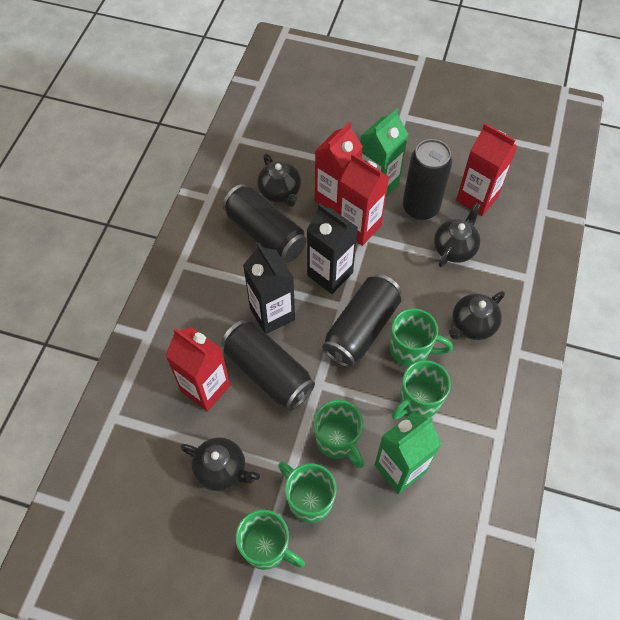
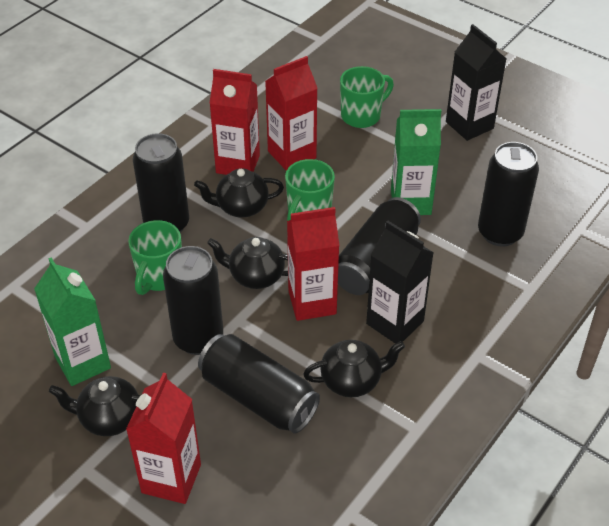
black can: 4 -> 5
green mug: 5 -> 3

